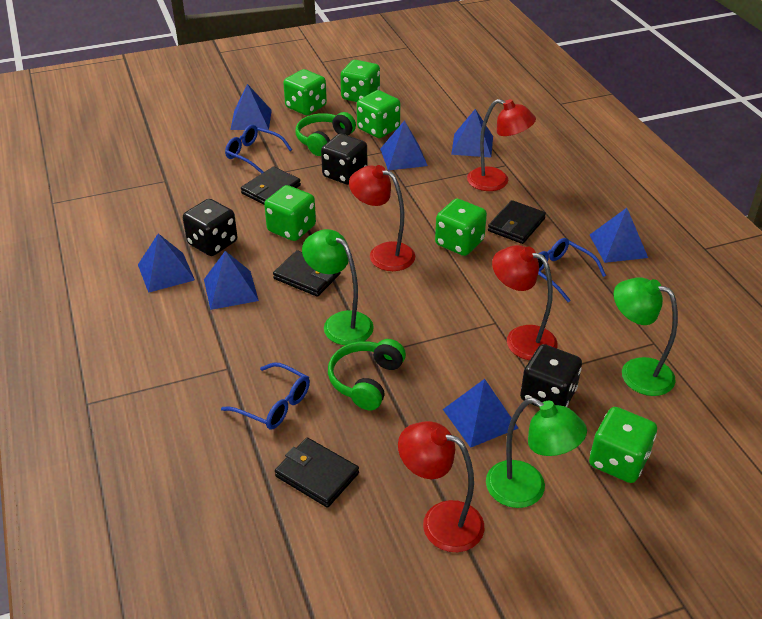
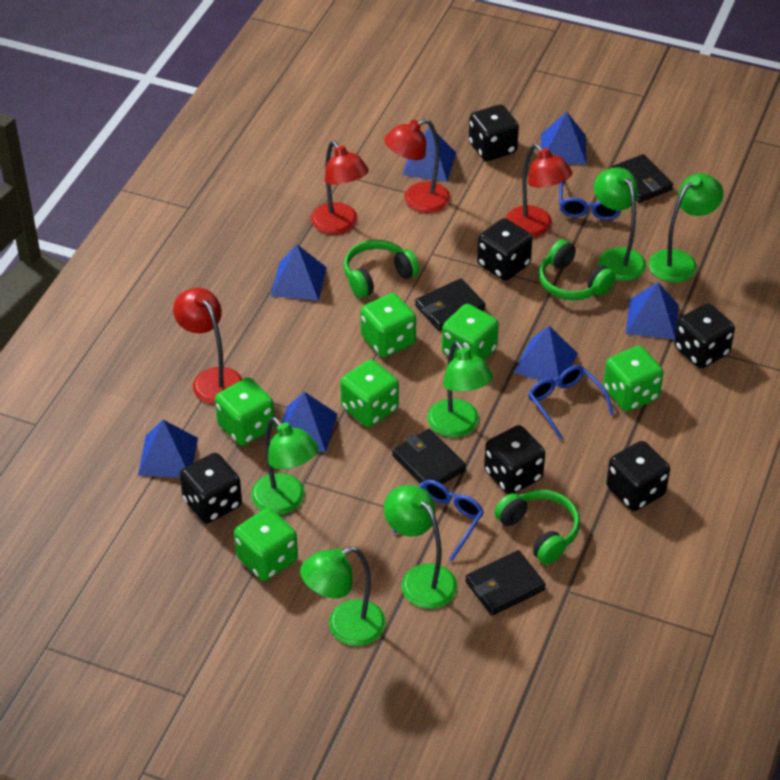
black dice: 3 -> 6
green headphones: 2 -> 3
green lamp: 3 -> 6

